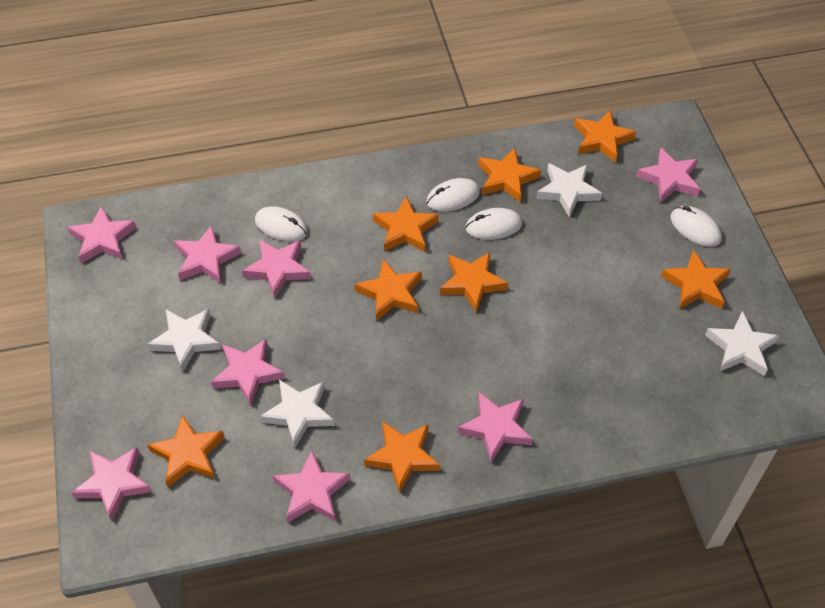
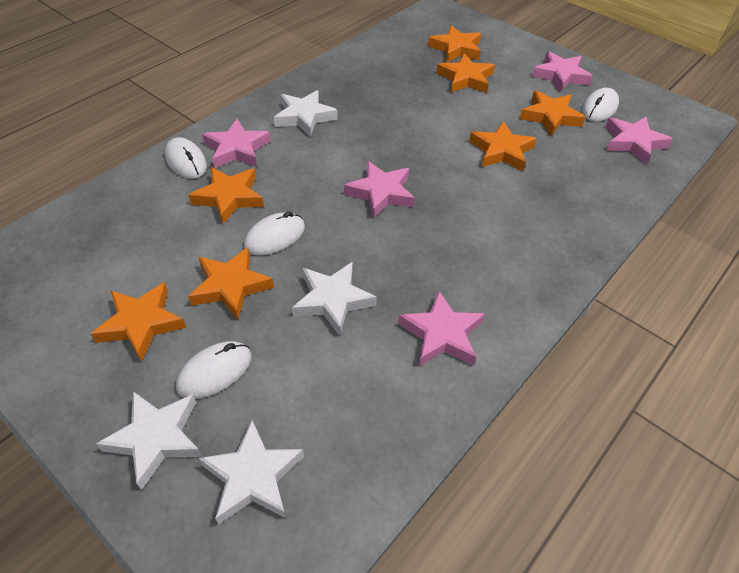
orange star: 8 -> 7
pink star: 8 -> 5

